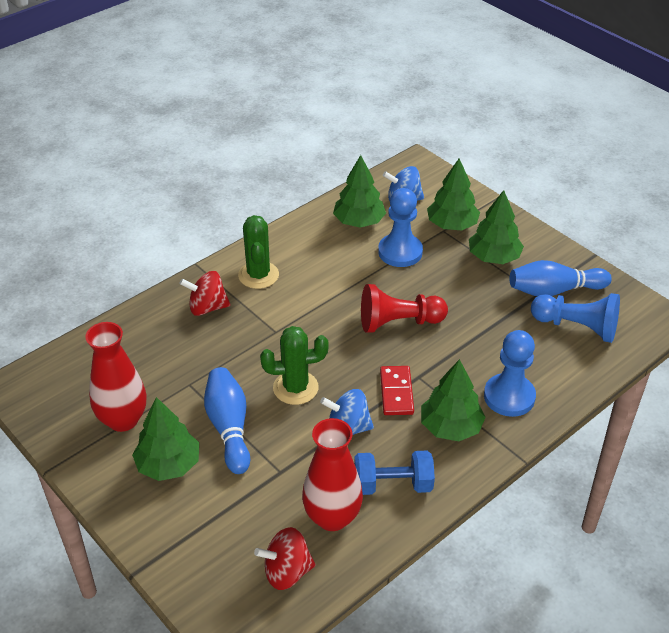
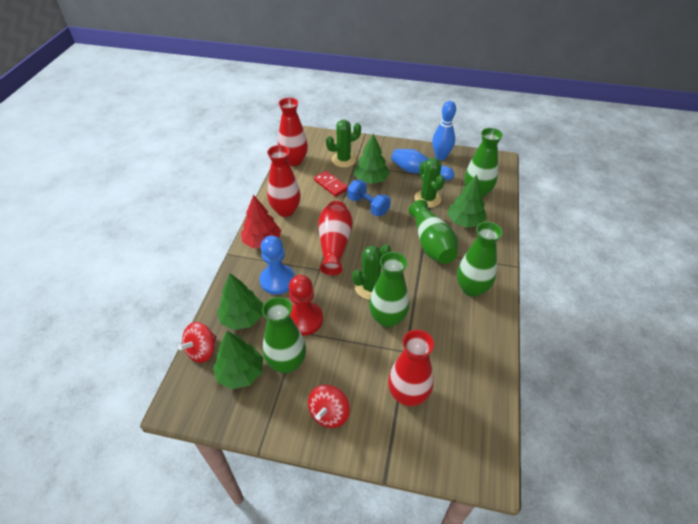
blue pawn: 3 -> 1
blue spinning top: 2 -> 0
green cactus: 2 -> 3
green tree: 5 -> 4
green vase: 0 -> 5
red tree: 0 -> 1
red vase: 2 -> 4

